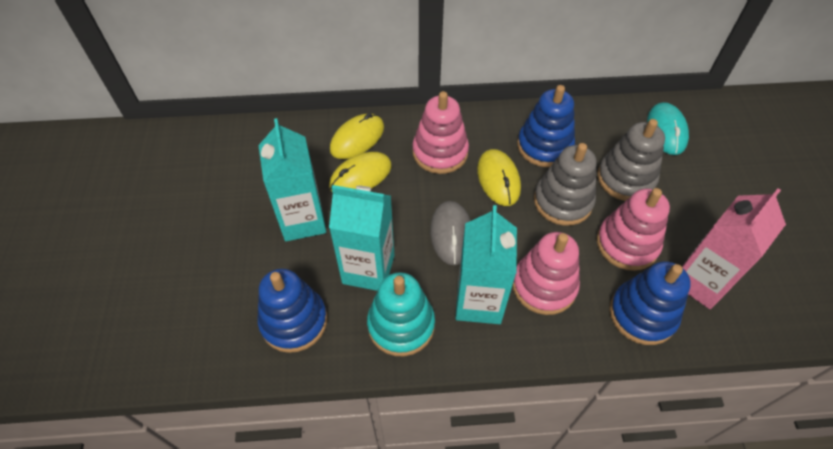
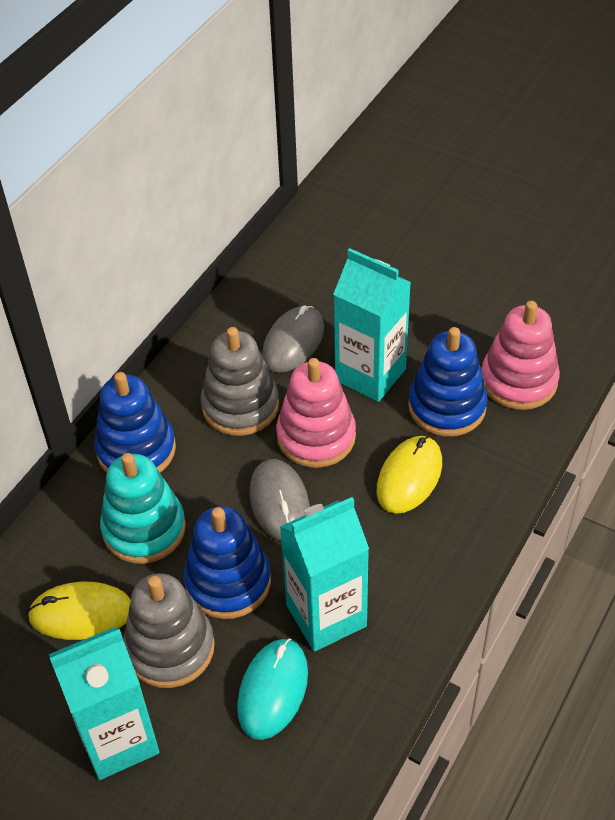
grey mouse: 1 -> 2
pink carton: 1 -> 0
pink stacking toy: 3 -> 2
yellow mouse: 3 -> 2

